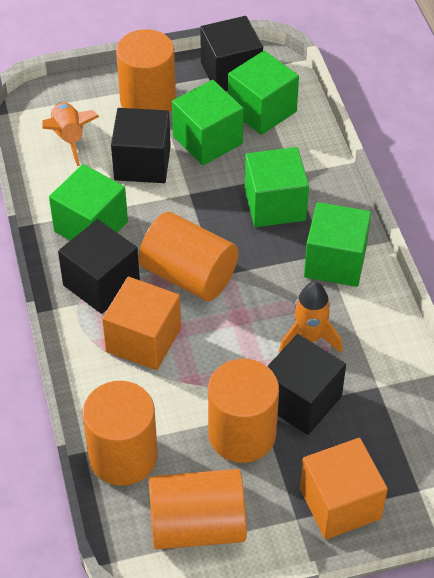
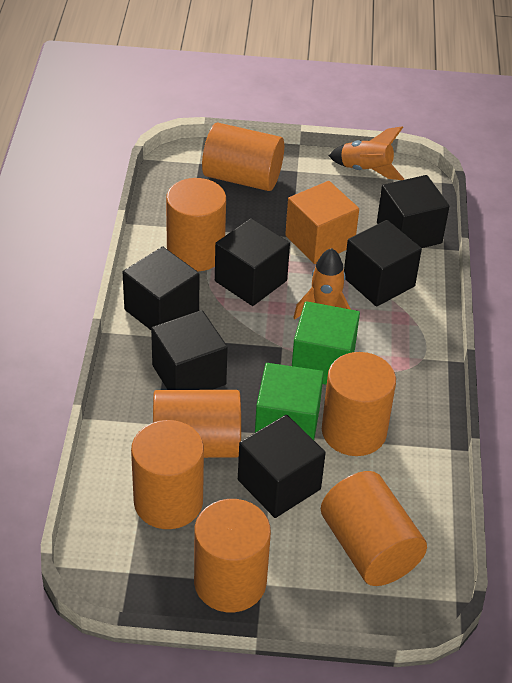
black cube: 4 -> 6
green cube: 5 -> 2
orange cube: 2 -> 1
orange cylinder: 5 -> 7

